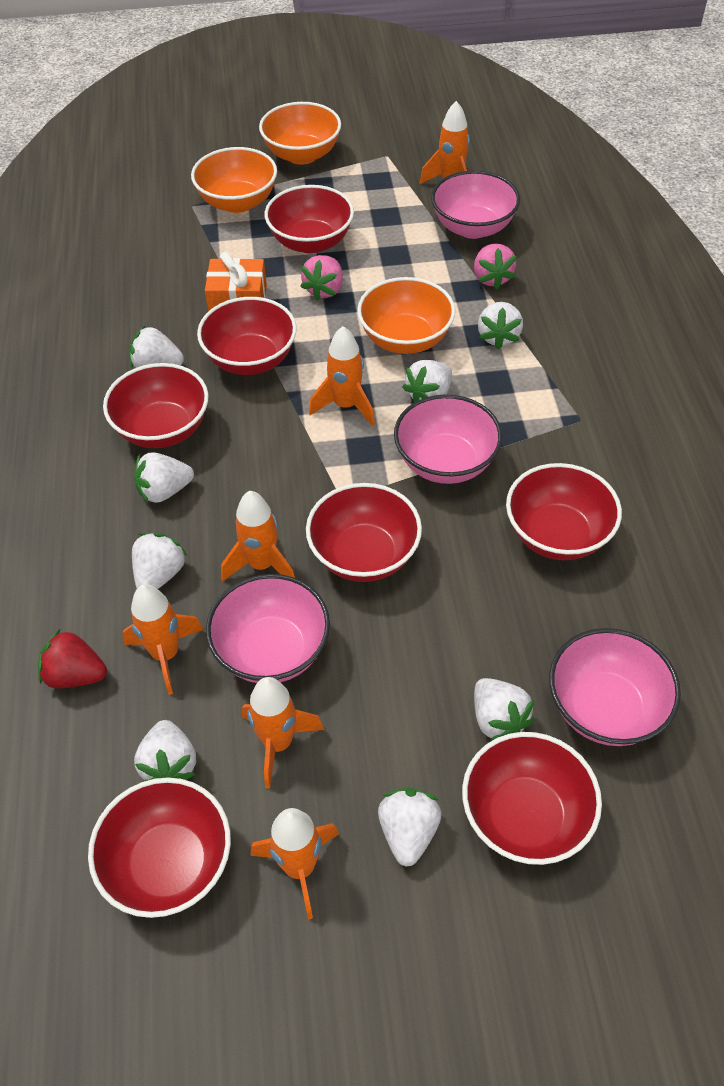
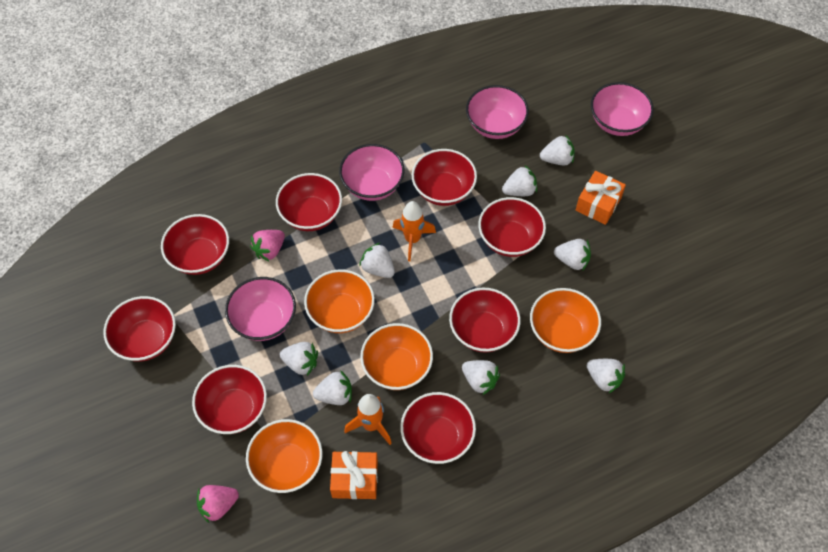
orange bowl: 3 -> 4
orange gift: 1 -> 2
orange rocket: 6 -> 2
red bowl: 7 -> 8
red strawberry: 1 -> 0

